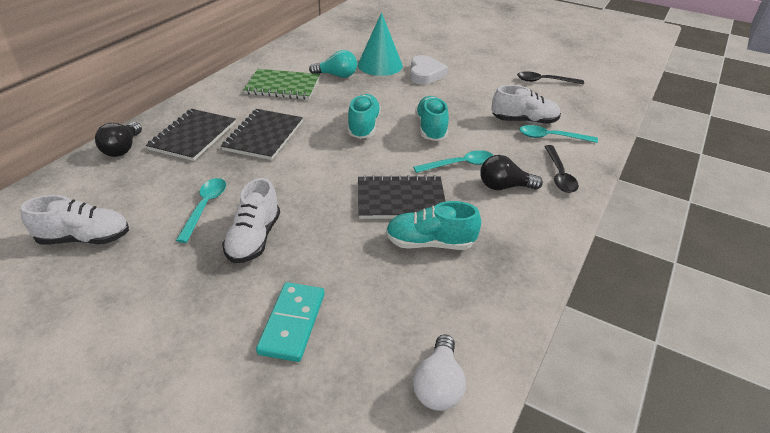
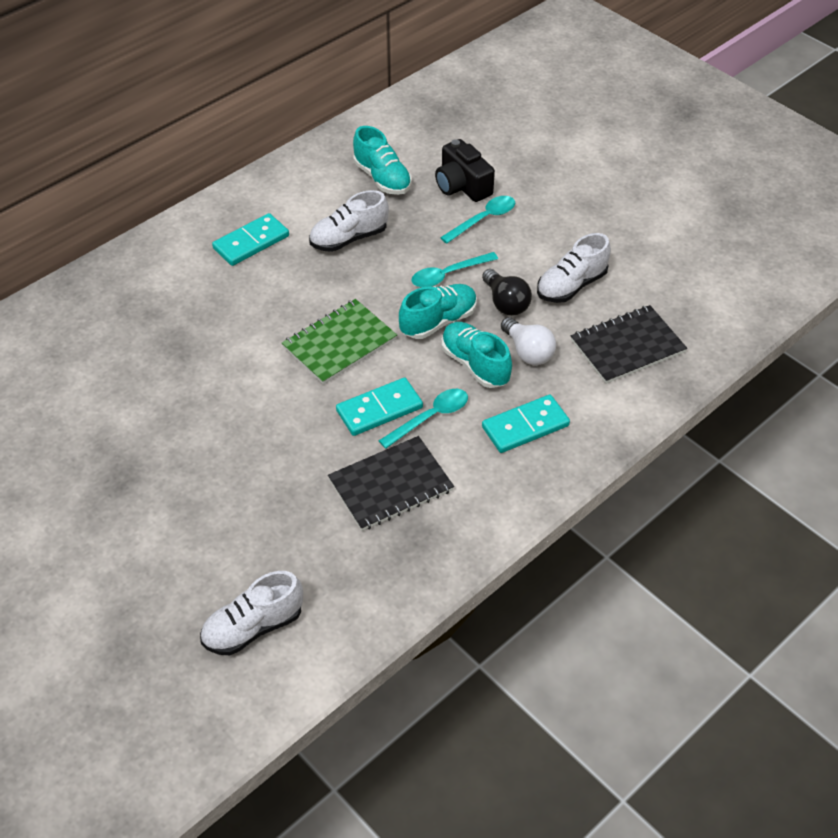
black camera: 0 -> 1
black light bulb: 2 -> 1
black notebook: 3 -> 2
black spoon: 2 -> 0
turquoise cone: 1 -> 0
turquoise domino: 1 -> 3
turquoise light bulb: 1 -> 0
white heart: 1 -> 0

